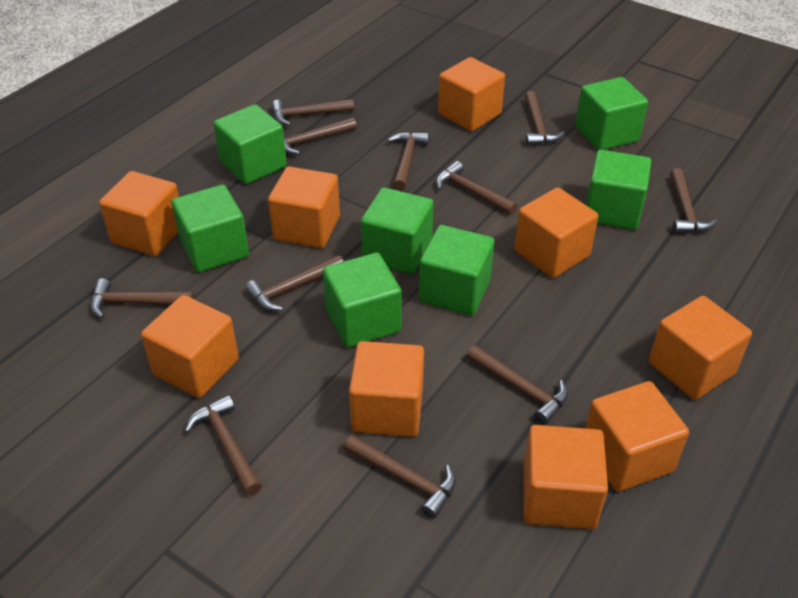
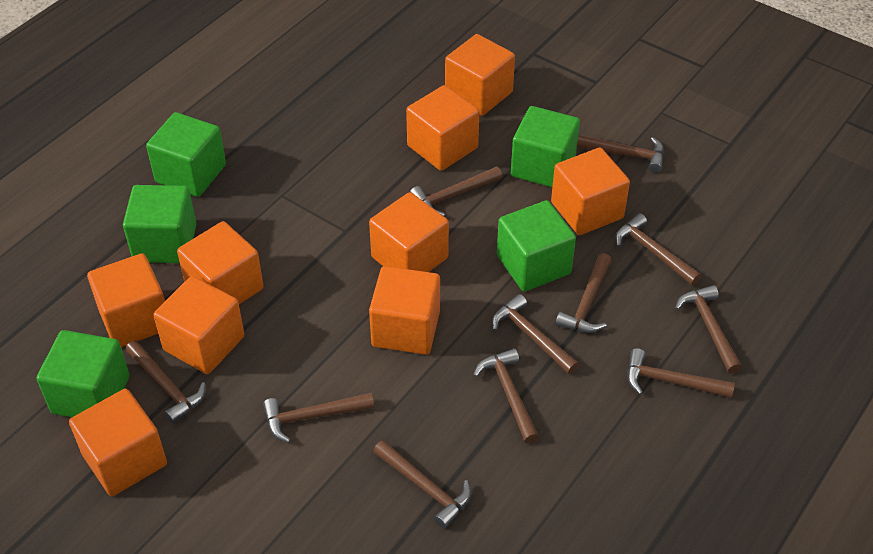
green cube: 7 -> 5

